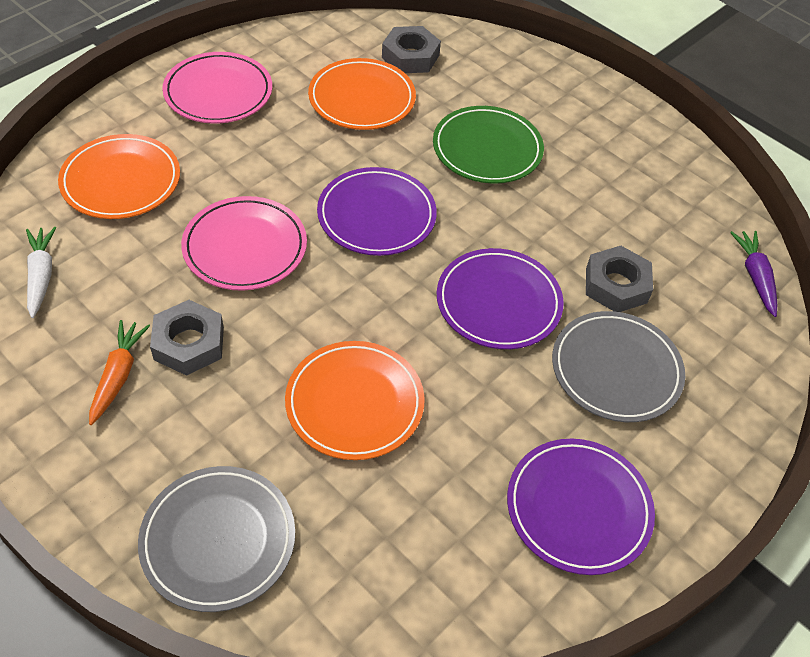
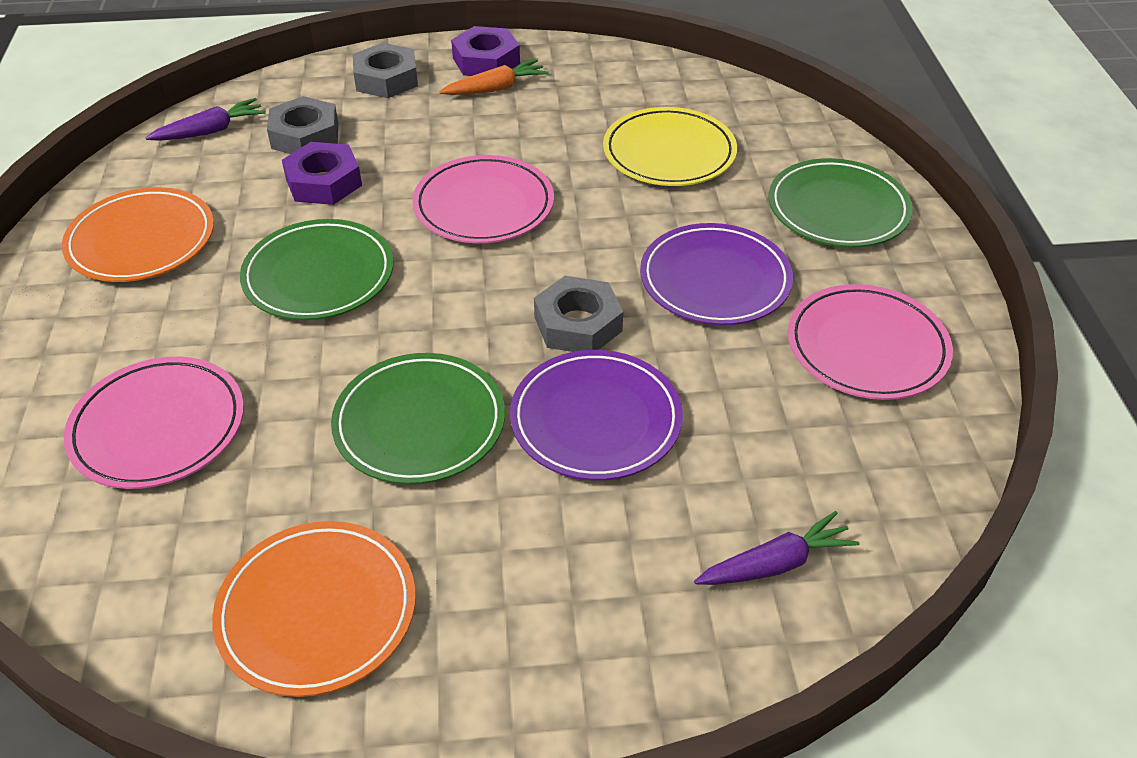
green plate: 1 -> 3
grey plate: 2 -> 0
orange plate: 3 -> 2
pink plate: 2 -> 3
purple carrot: 1 -> 2
purple nut: 0 -> 2
purple plate: 3 -> 2
white carrot: 1 -> 0
yellow plate: 0 -> 1

